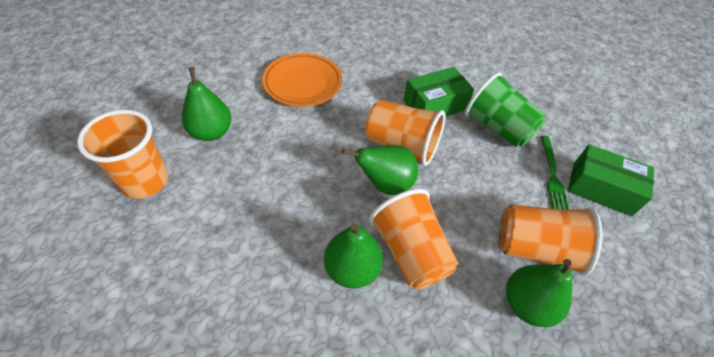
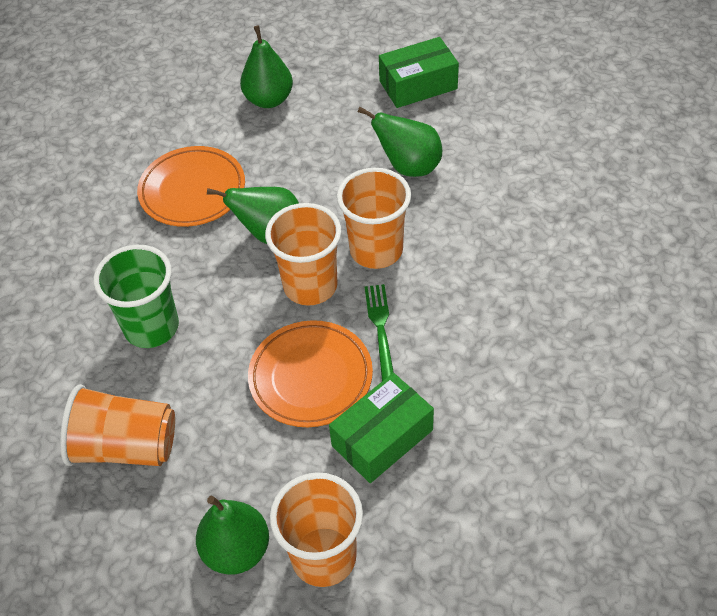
orange plate: 1 -> 2

